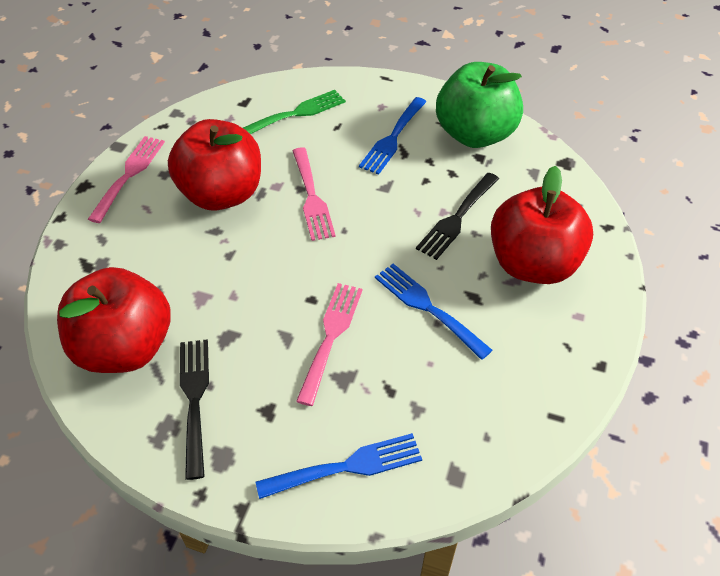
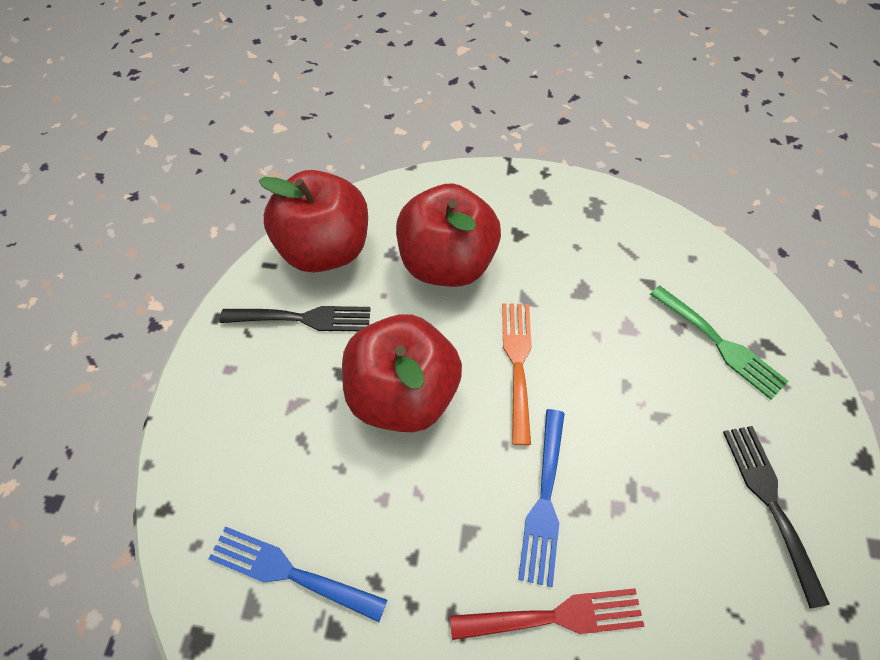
blue fork: 3 -> 2
green apple: 1 -> 0
orange fork: 0 -> 1
pink fork: 3 -> 0
red fork: 0 -> 1

